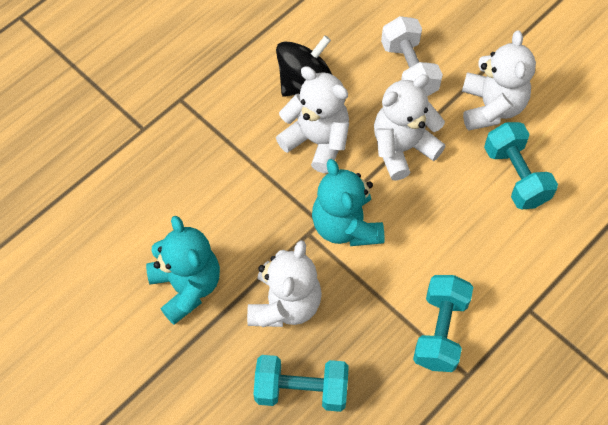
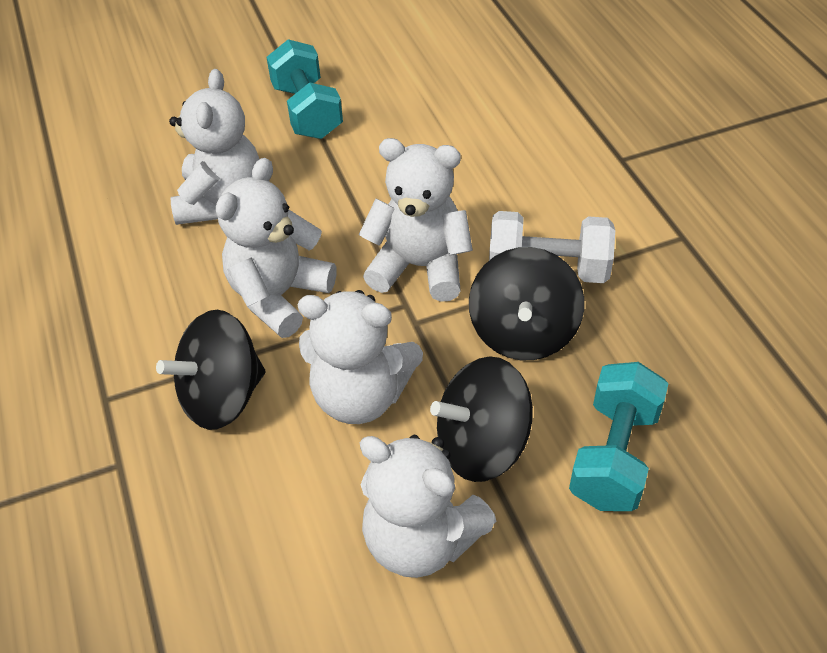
black spinning top: 1 -> 3
turquoise dumbbell: 3 -> 2
turquoise teddy bear: 2 -> 0
white teddy bear: 4 -> 5

